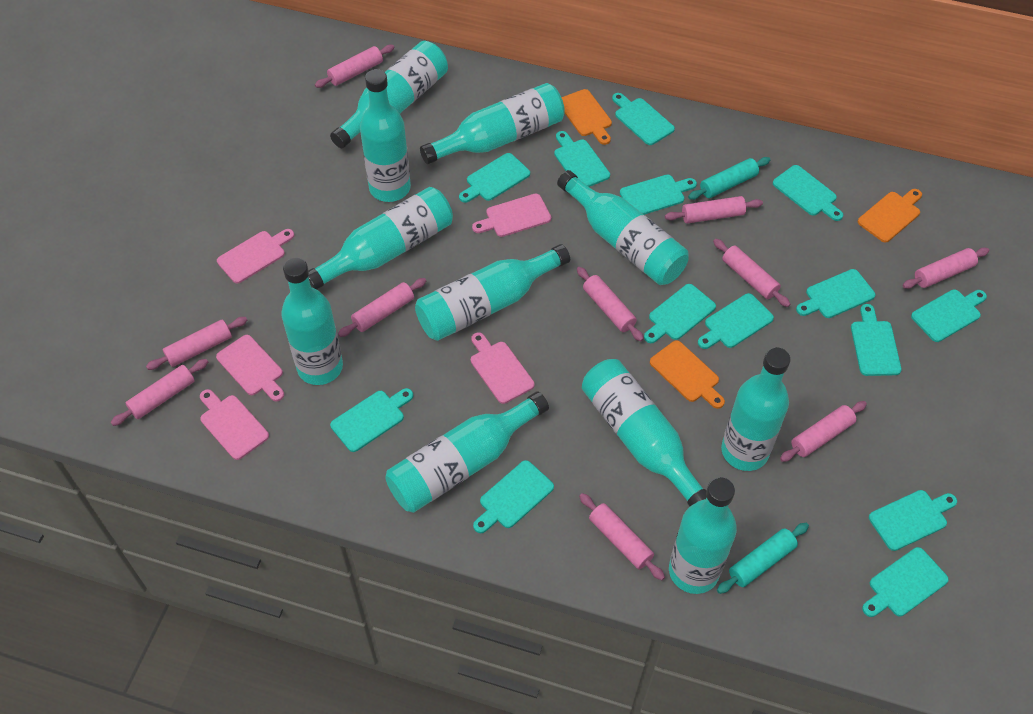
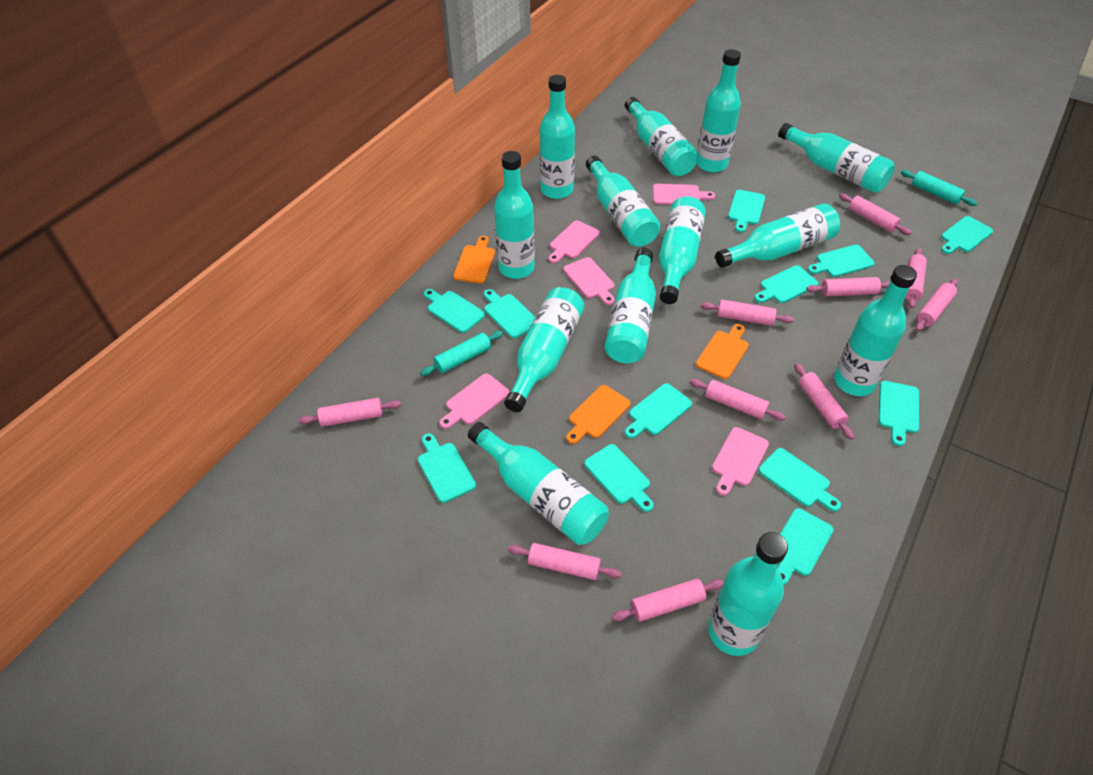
turquoise bottle: 11 -> 13
turquoise cutting board: 14 -> 12

